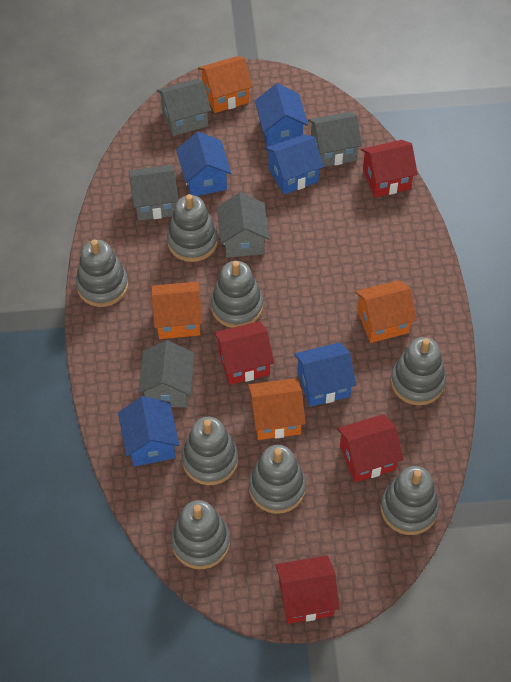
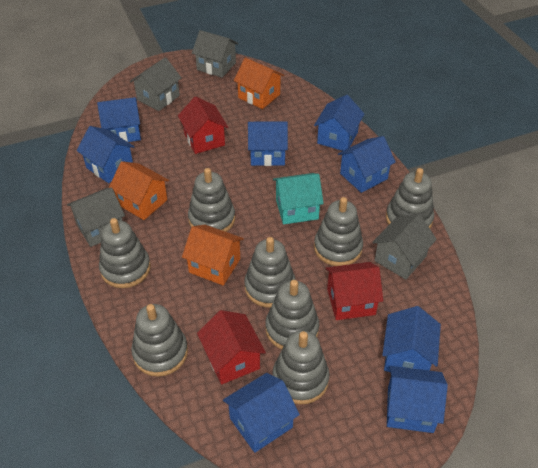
blue house: 5 -> 8
grey house: 5 -> 4
orange house: 4 -> 3
red house: 4 -> 3
turquoise house: 0 -> 1

